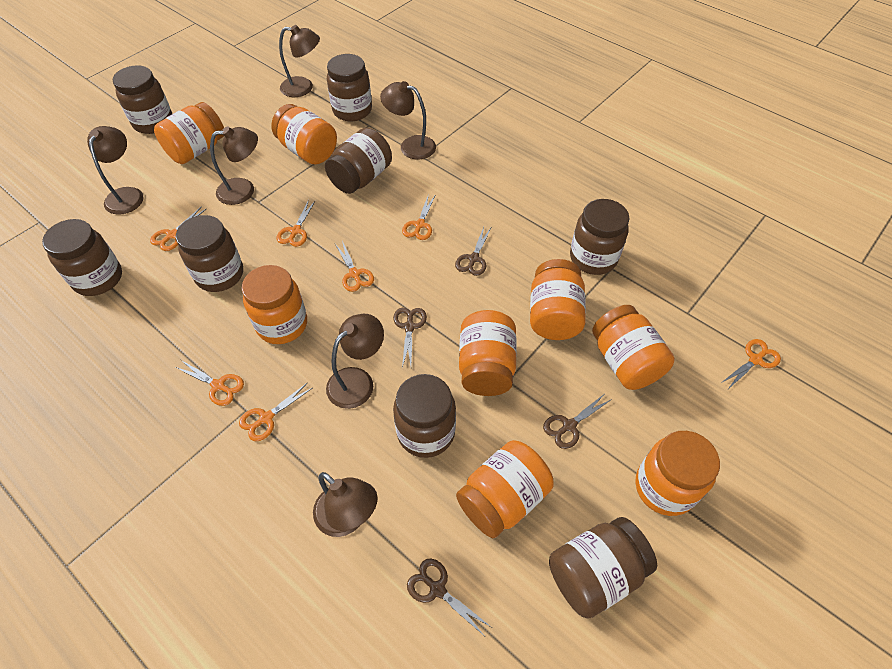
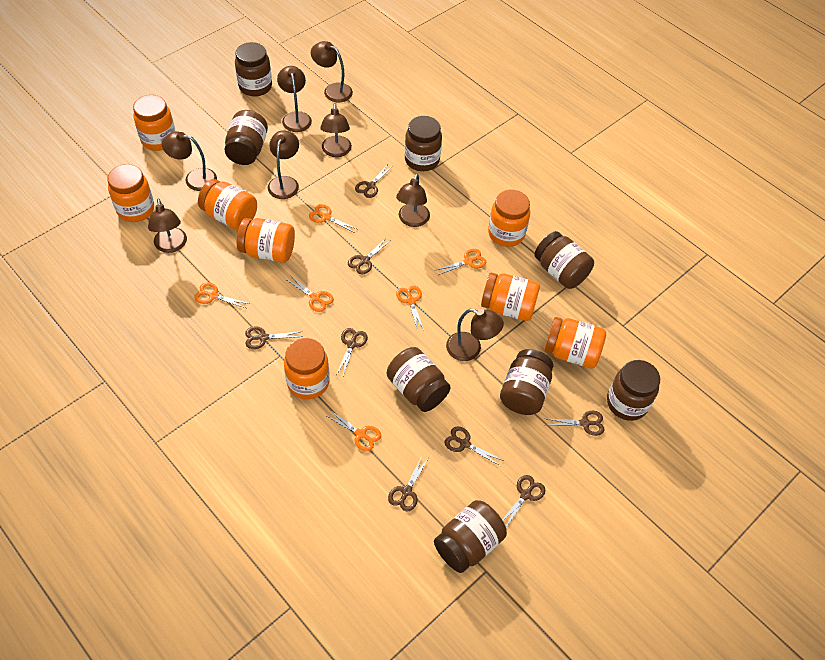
brown lamp: 6 -> 8
brown scissors: 4 -> 8
orange scissors: 7 -> 6

